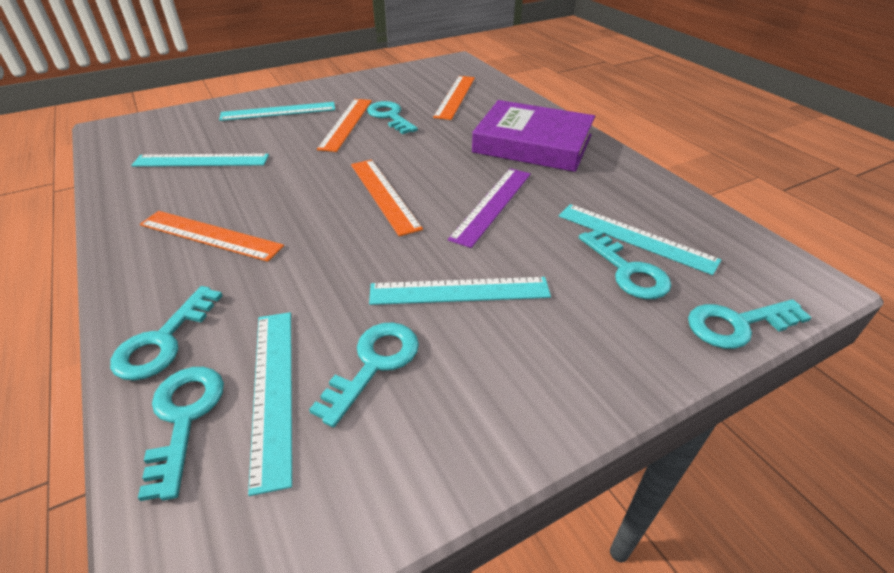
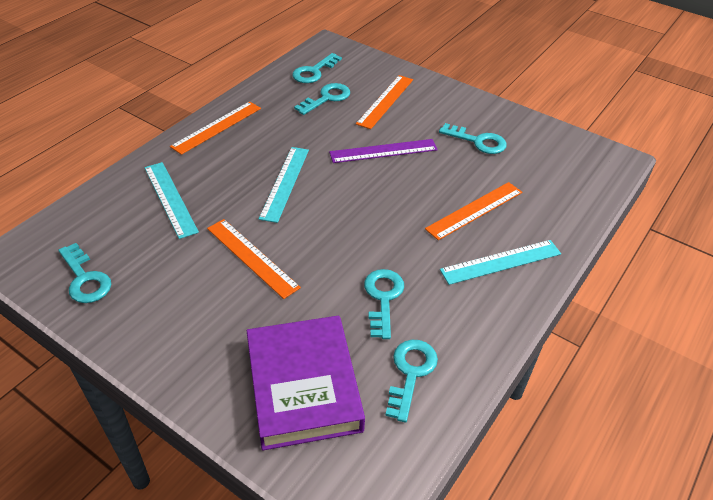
turquoise ruler: 5 -> 3

